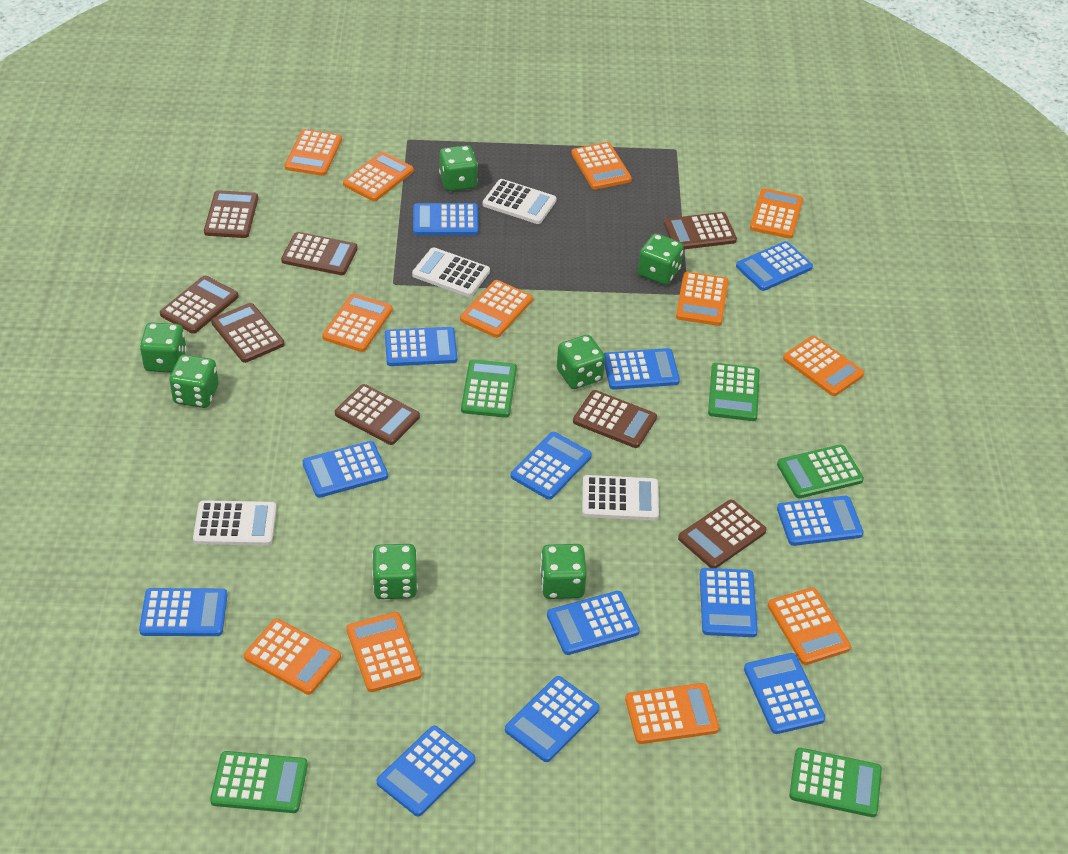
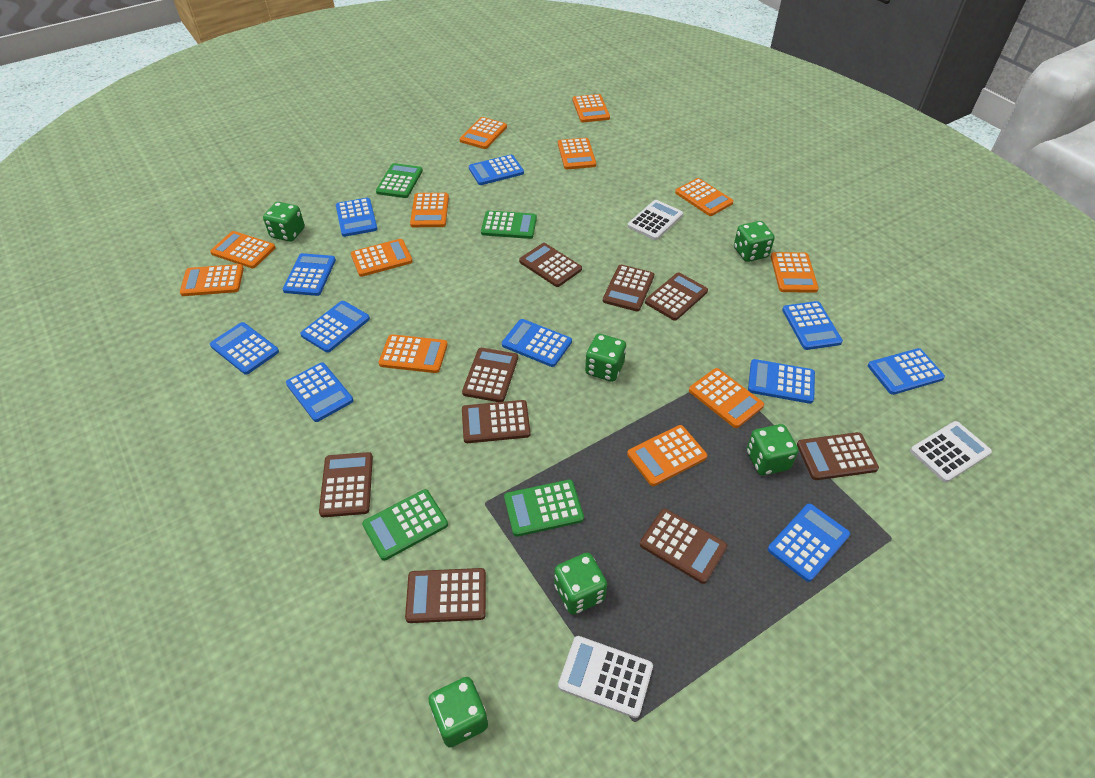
blue calculator: 13 -> 11
brown calculator: 8 -> 9
green calculator: 5 -> 4
green dice: 7 -> 6
white calculator: 4 -> 3

